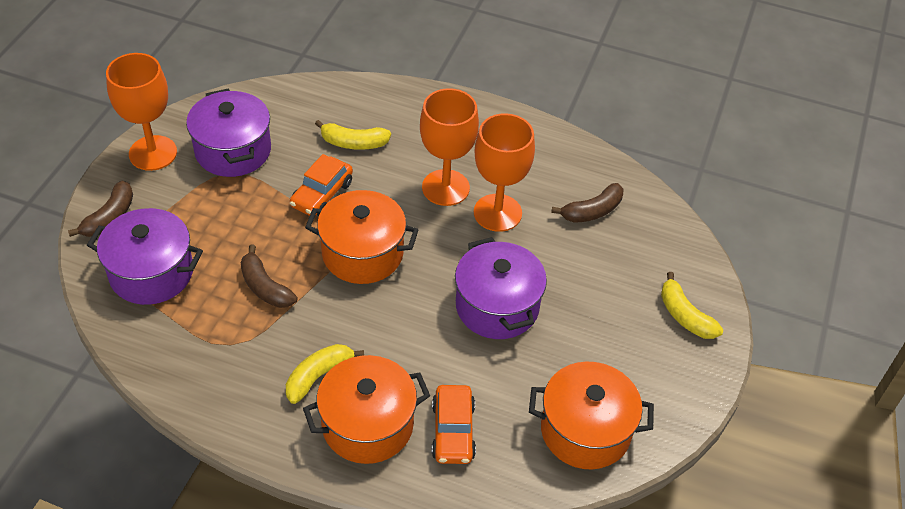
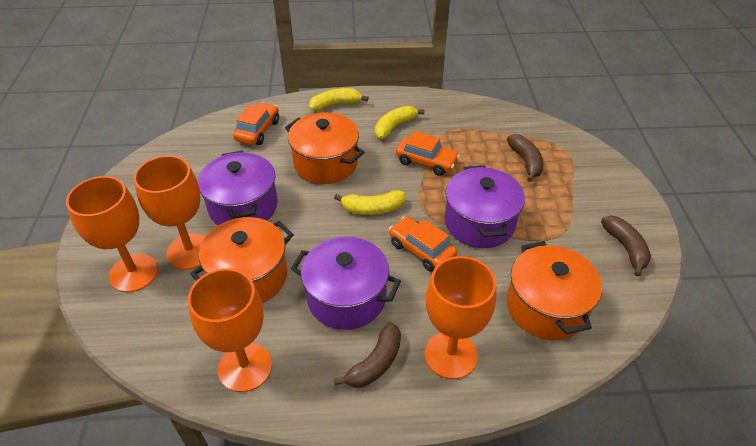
orange car: 2 -> 3
orange goblet: 3 -> 4

